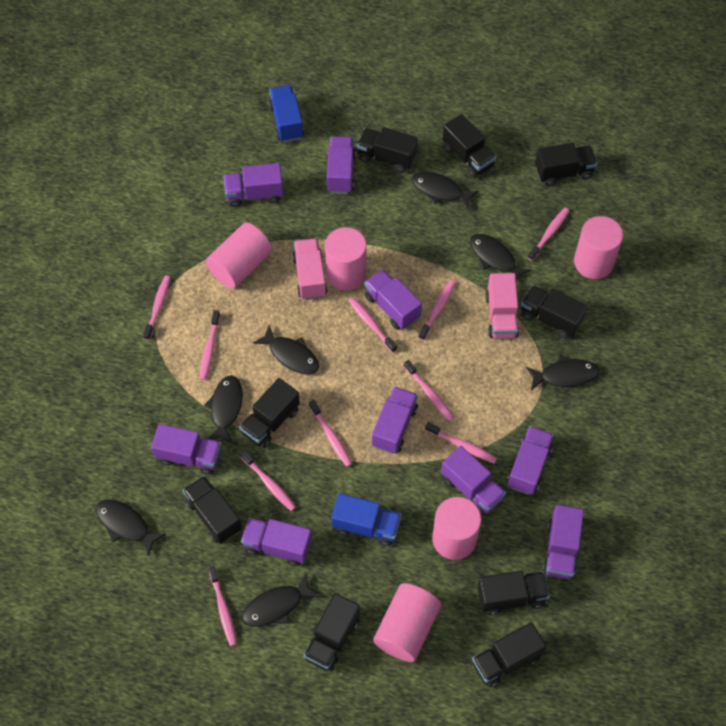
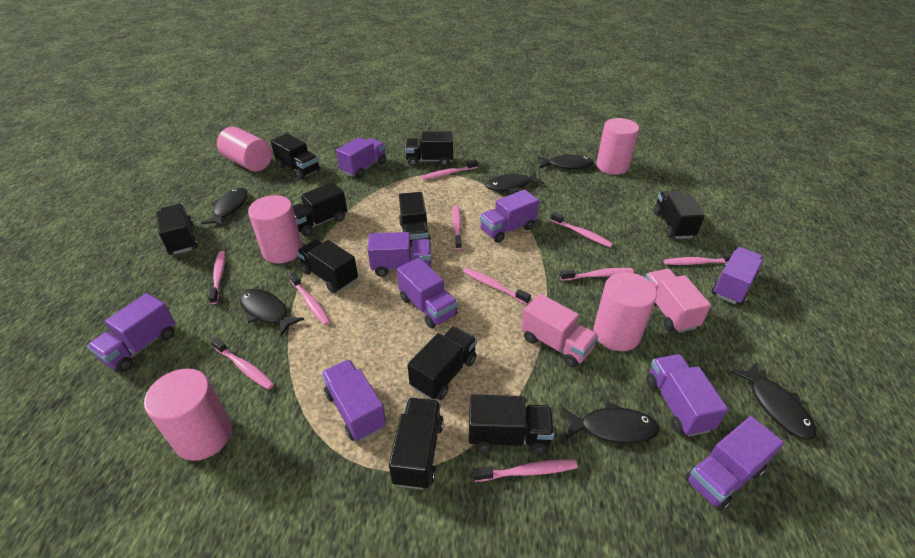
black fish: 7 -> 6
black truck: 9 -> 10
blue truck: 2 -> 0

